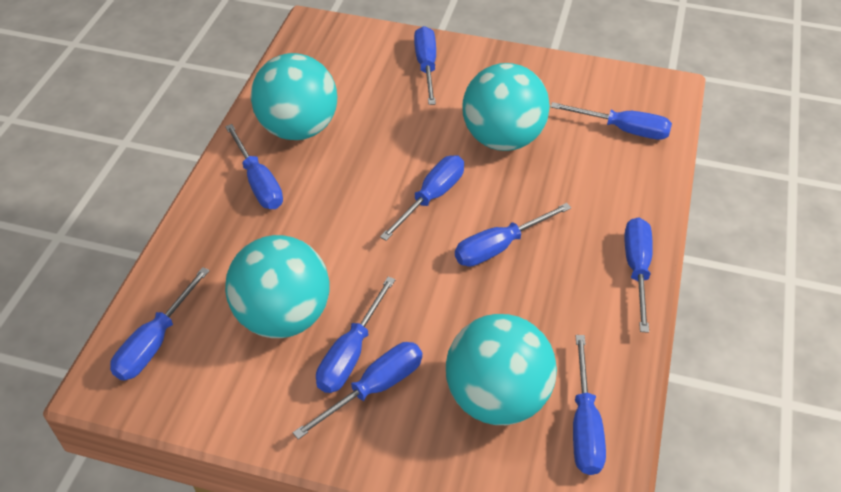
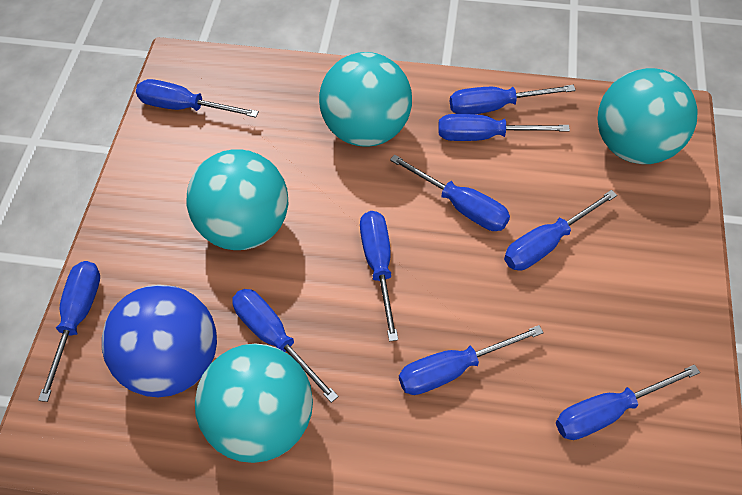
blue ball: 0 -> 1

